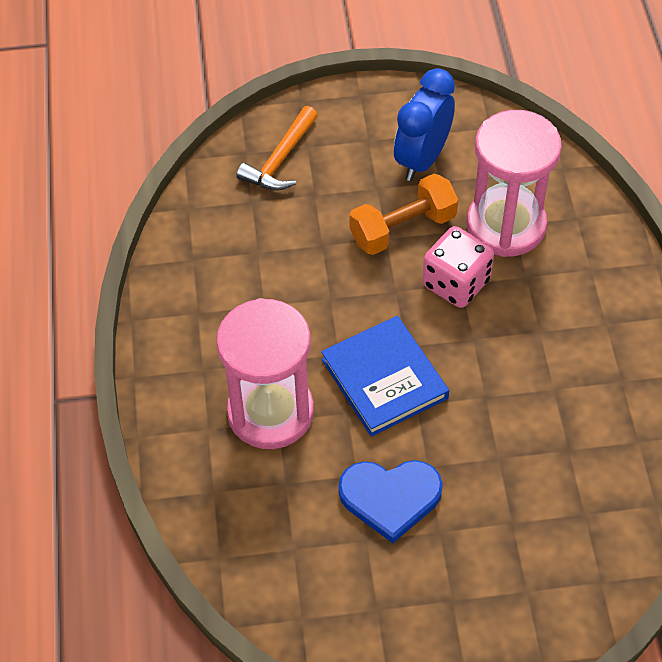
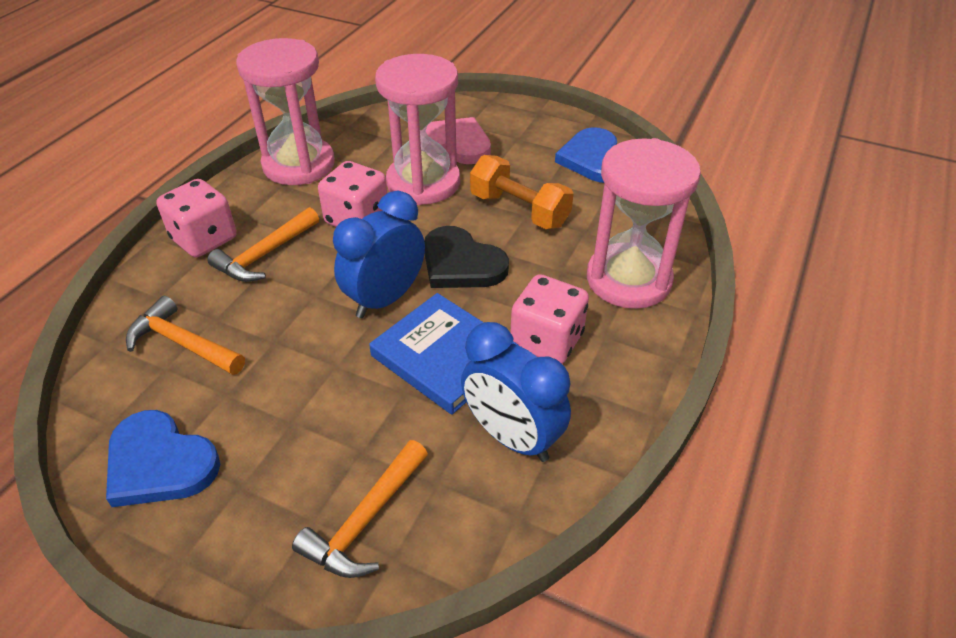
black heart: 0 -> 1
blue clock: 1 -> 2
blue heart: 1 -> 2
orange hammer: 1 -> 3
pink dice: 1 -> 3
pink heart: 0 -> 1
pink hourglass: 2 -> 3

